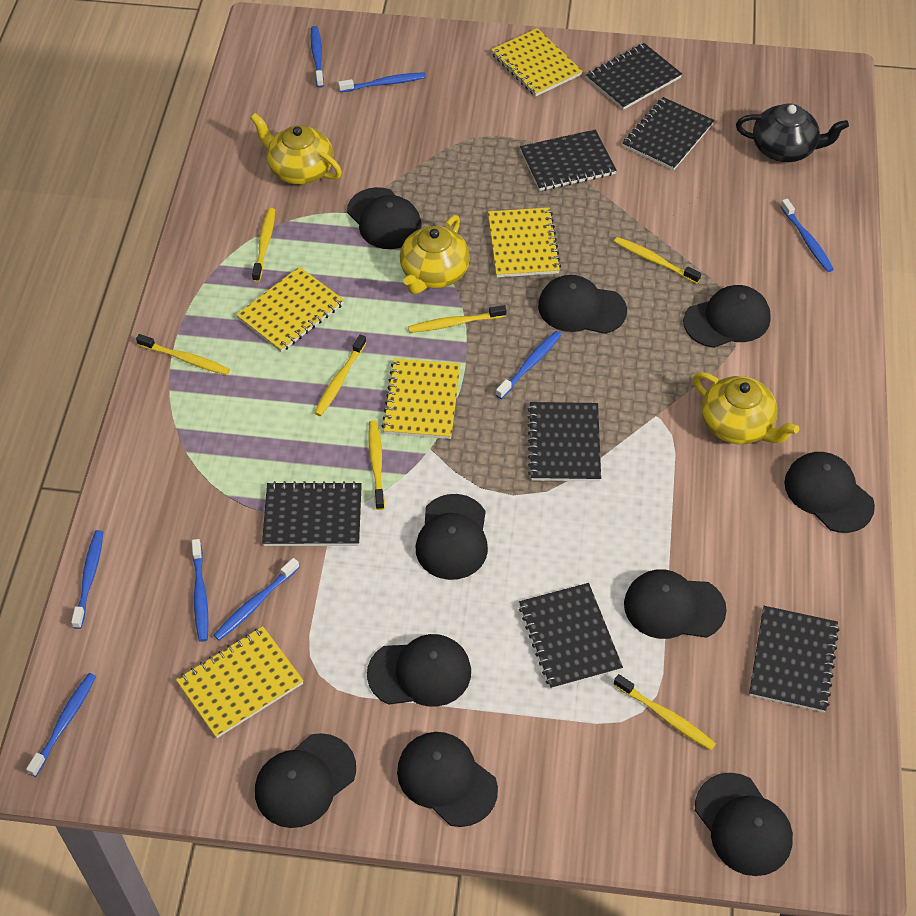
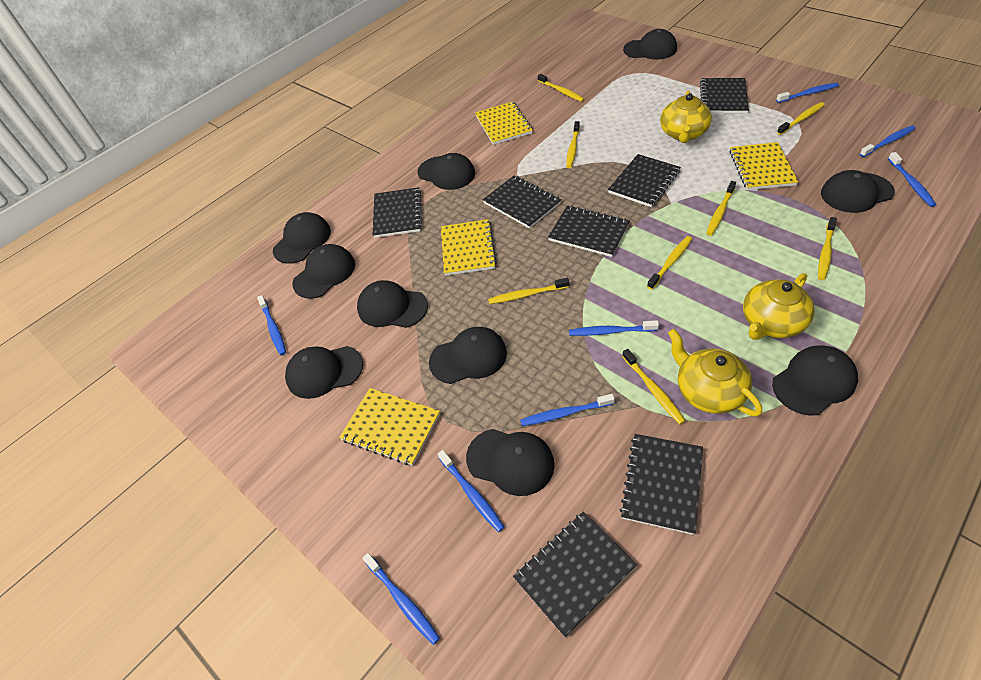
black teapot: 1 -> 0
yellow notebook: 5 -> 4
yellow toothbrush: 7 -> 8

